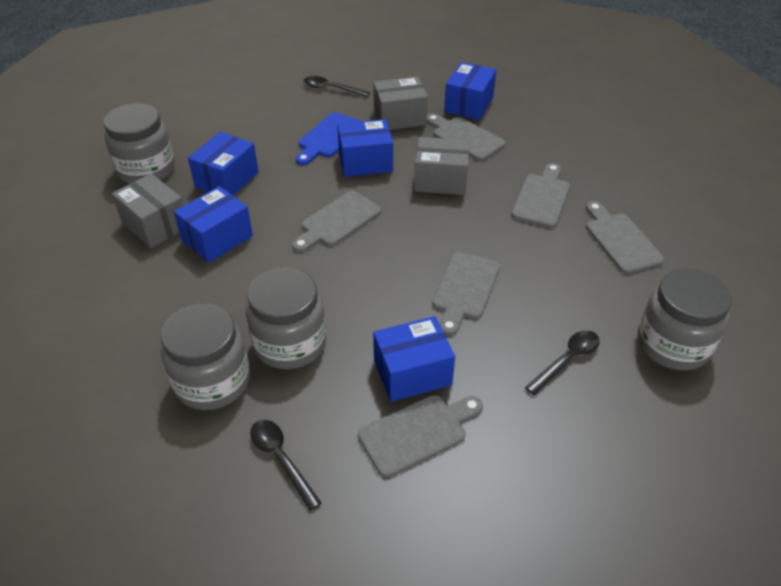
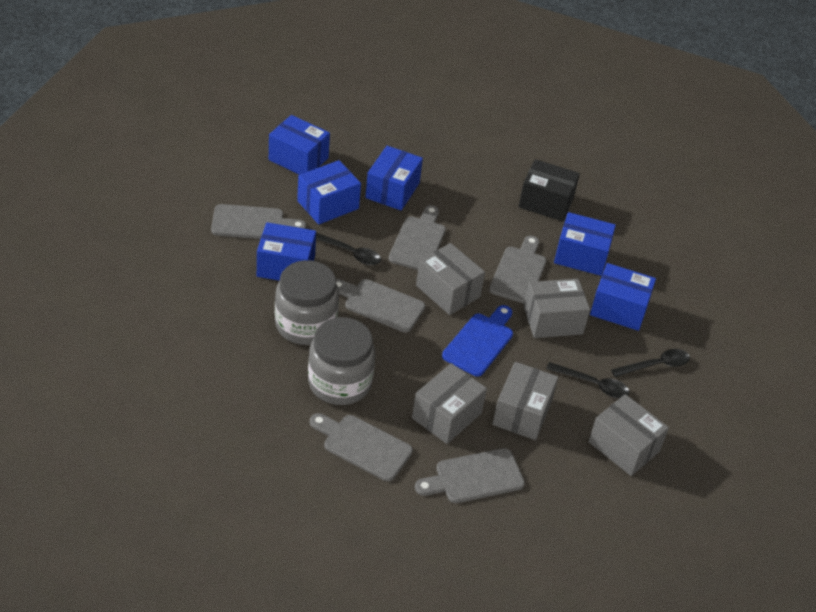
black box: 0 -> 1
blue box: 5 -> 6
grey box: 3 -> 5
grey jar: 4 -> 2

